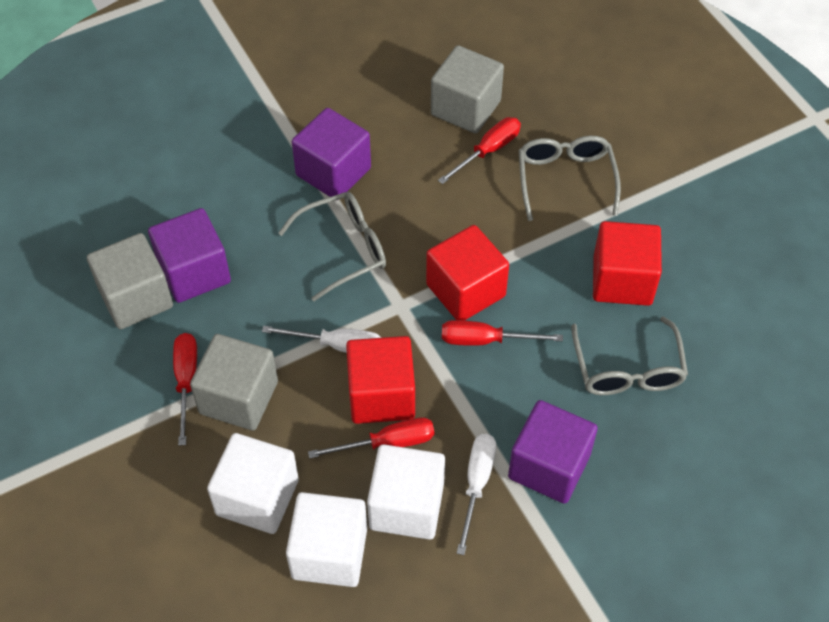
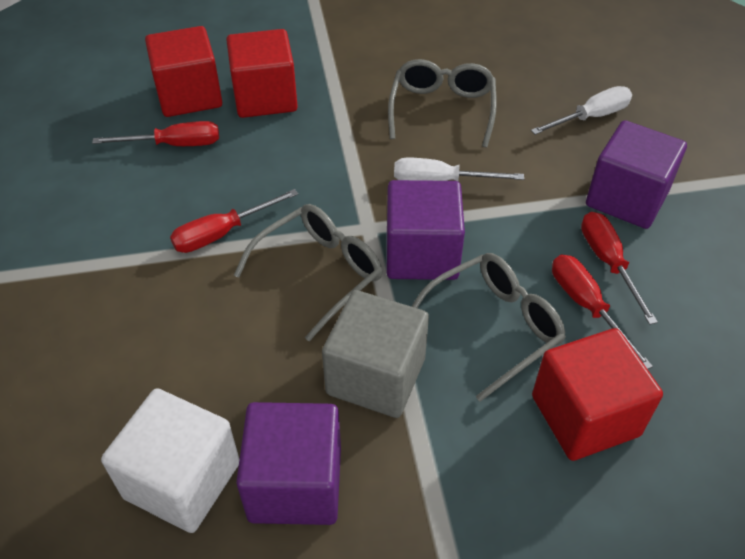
grey cube: 3 -> 1
white cube: 3 -> 1

